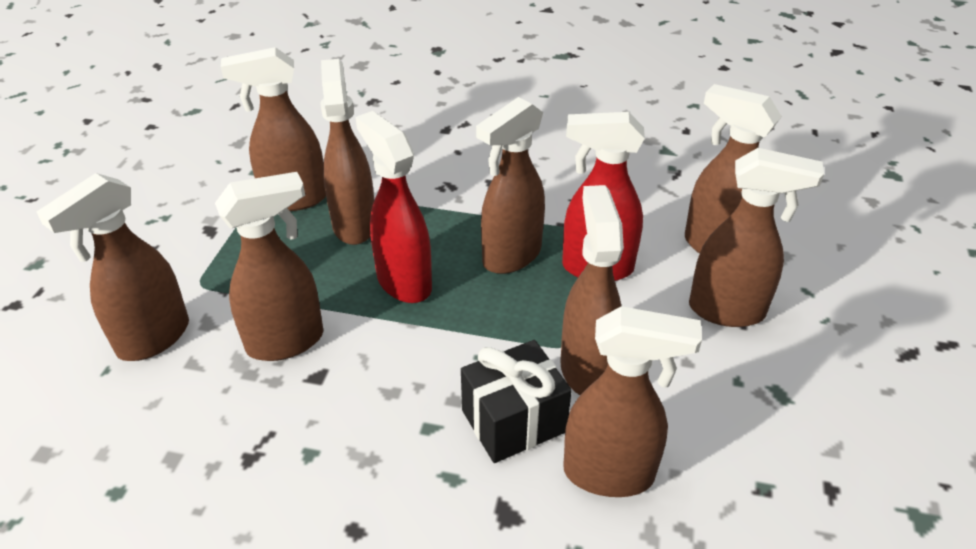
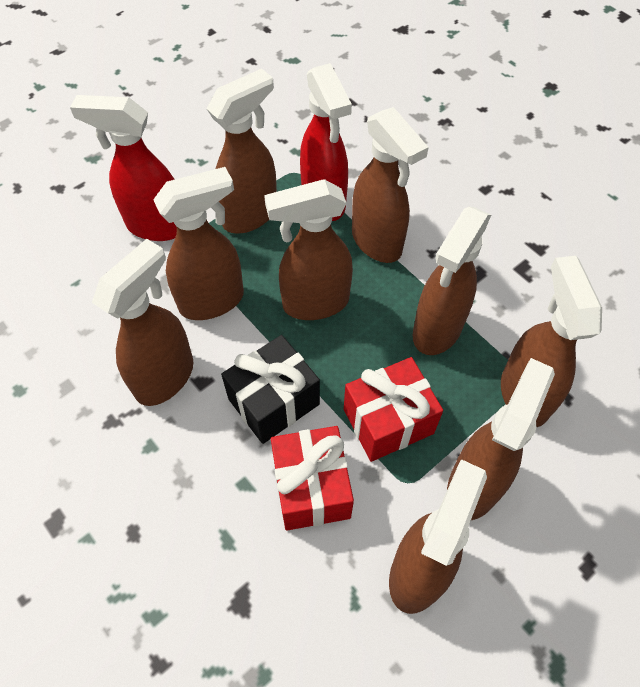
red gift: 0 -> 2

